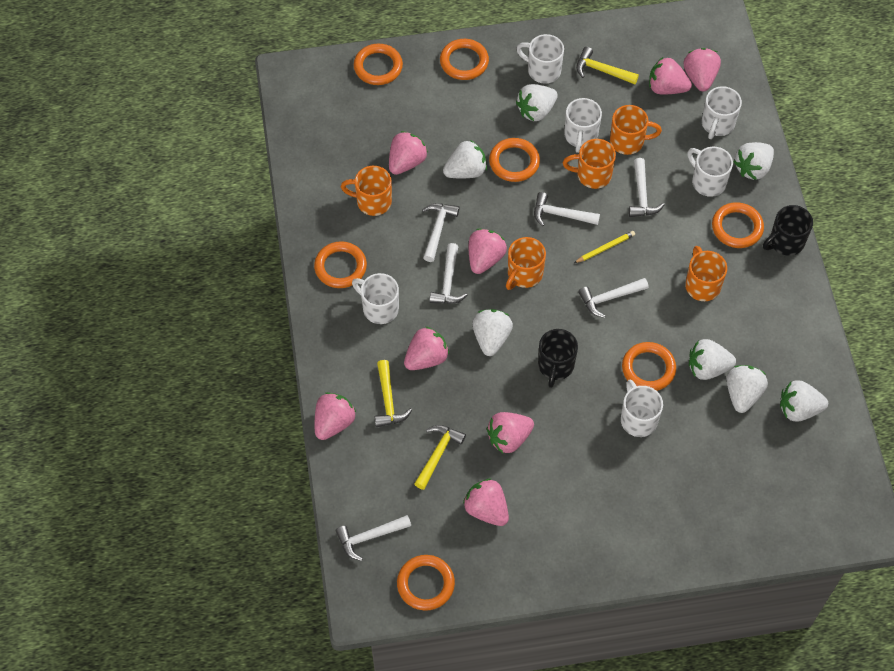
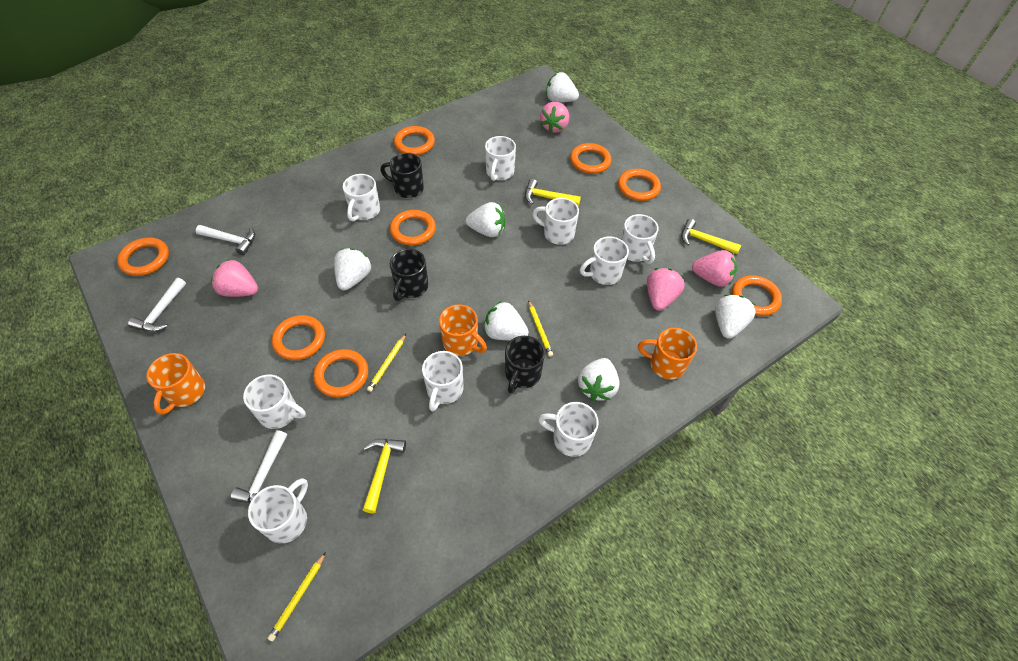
black mug: 2 -> 3
orange mug: 5 -> 3
orange ring: 7 -> 8
pink strawberry: 8 -> 4
white hammer: 6 -> 3
white mug: 6 -> 9
white strawberry: 7 -> 6
yellow pencil: 1 -> 3

